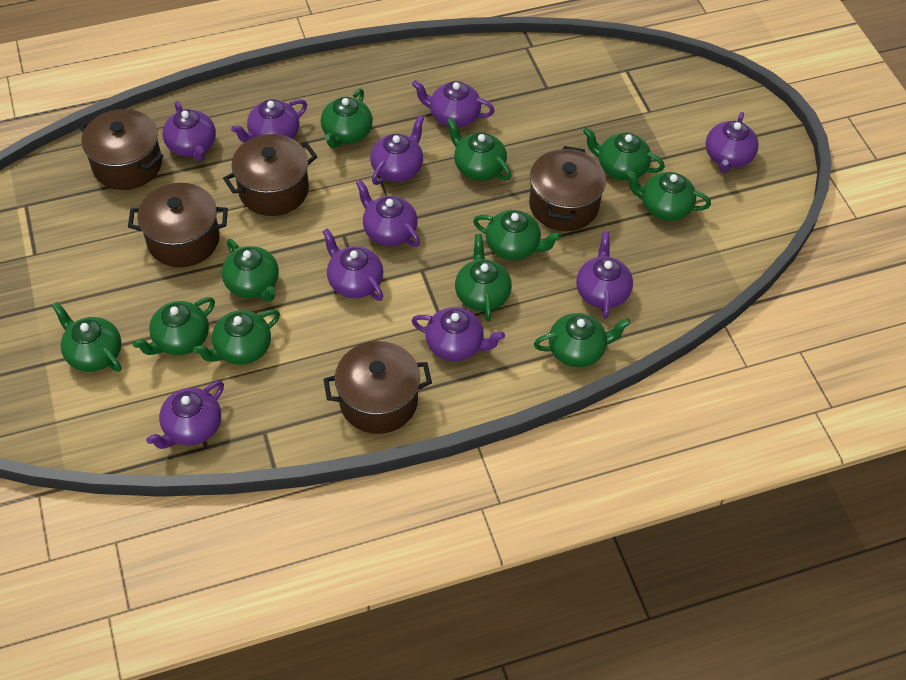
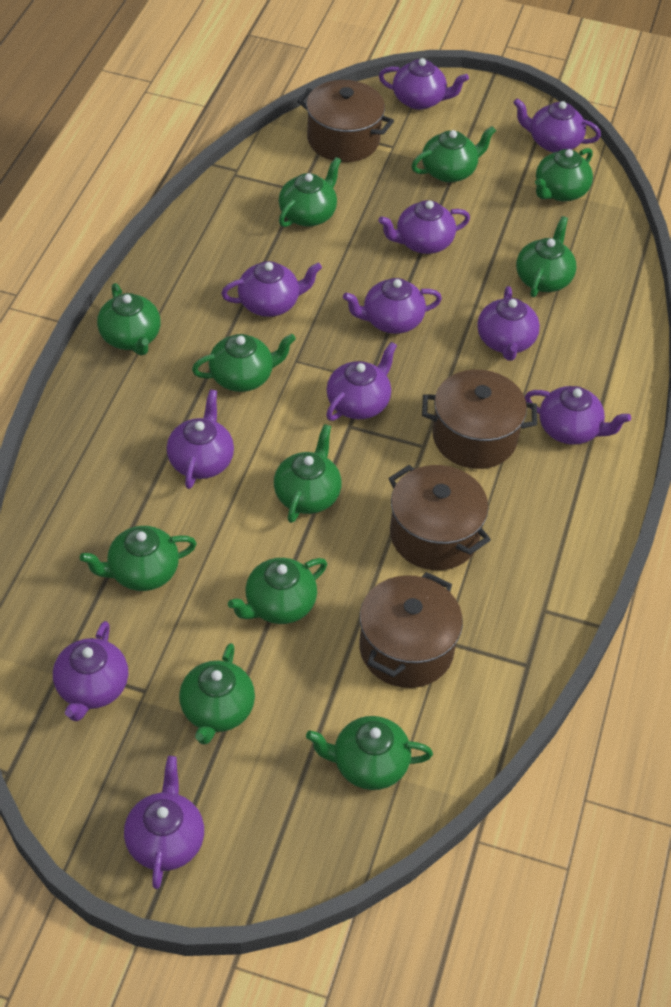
brown pot: 5 -> 4
purple teapot: 10 -> 11

